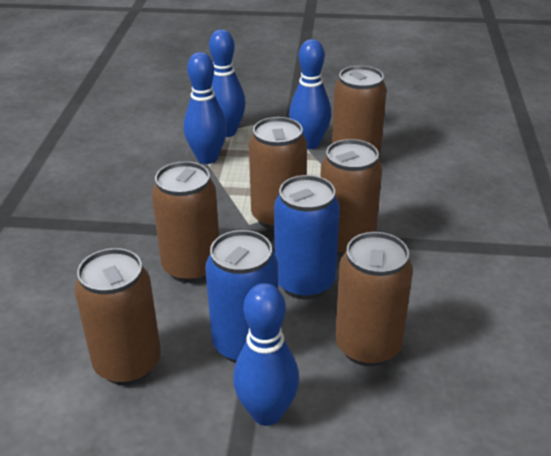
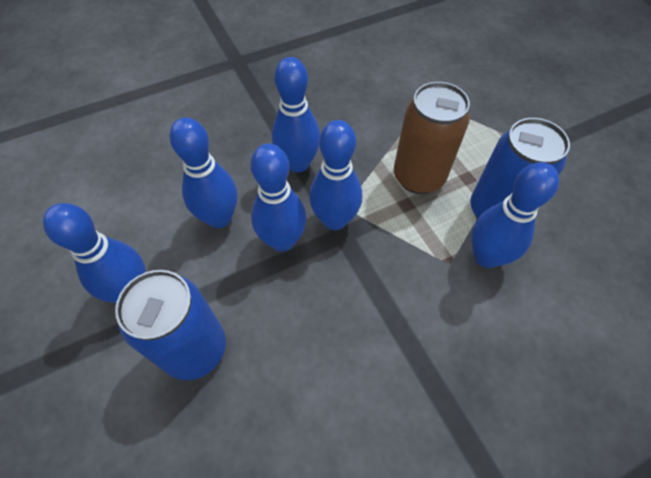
blue bowling pin: 4 -> 6
brown can: 6 -> 1

